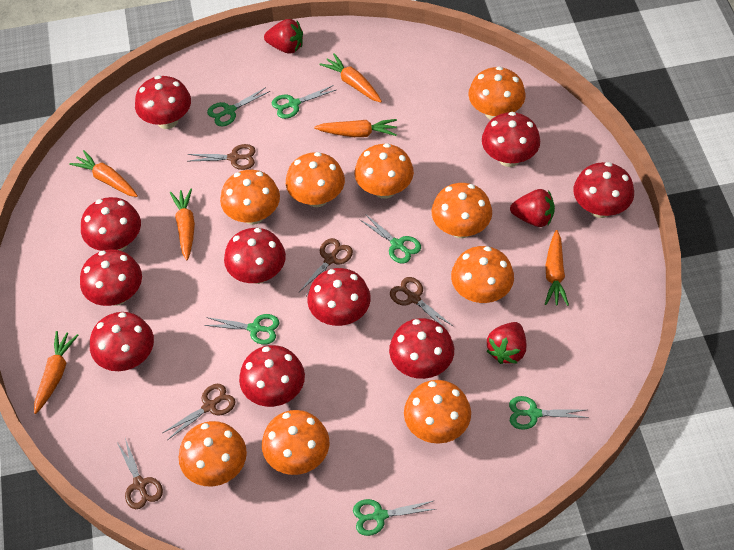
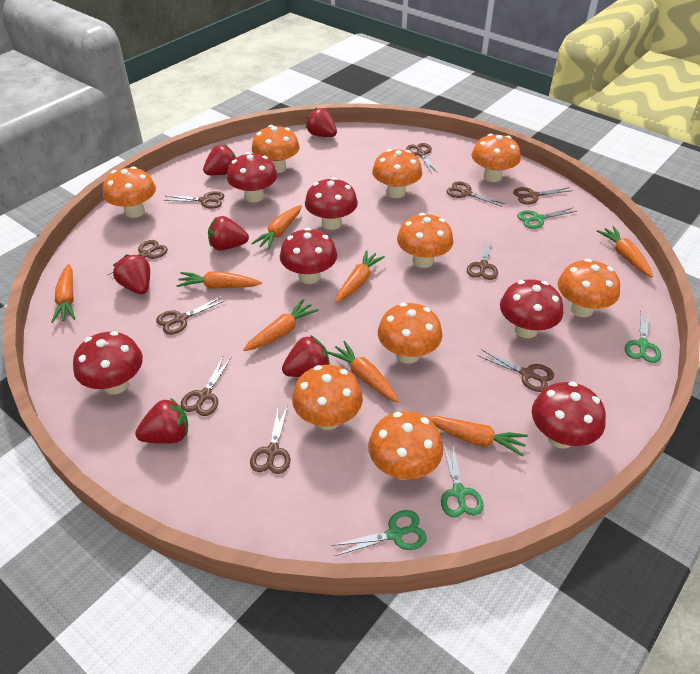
brown scissors: 5 -> 10
green scissors: 6 -> 4
orange carrot: 6 -> 8
red mushroom: 10 -> 6
red strawberry: 3 -> 6

